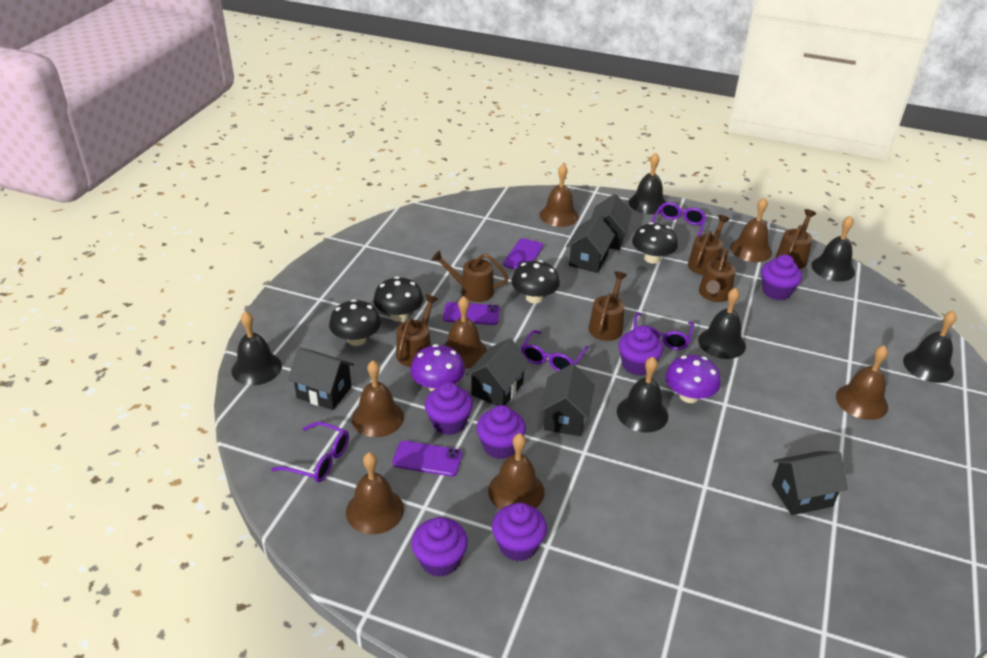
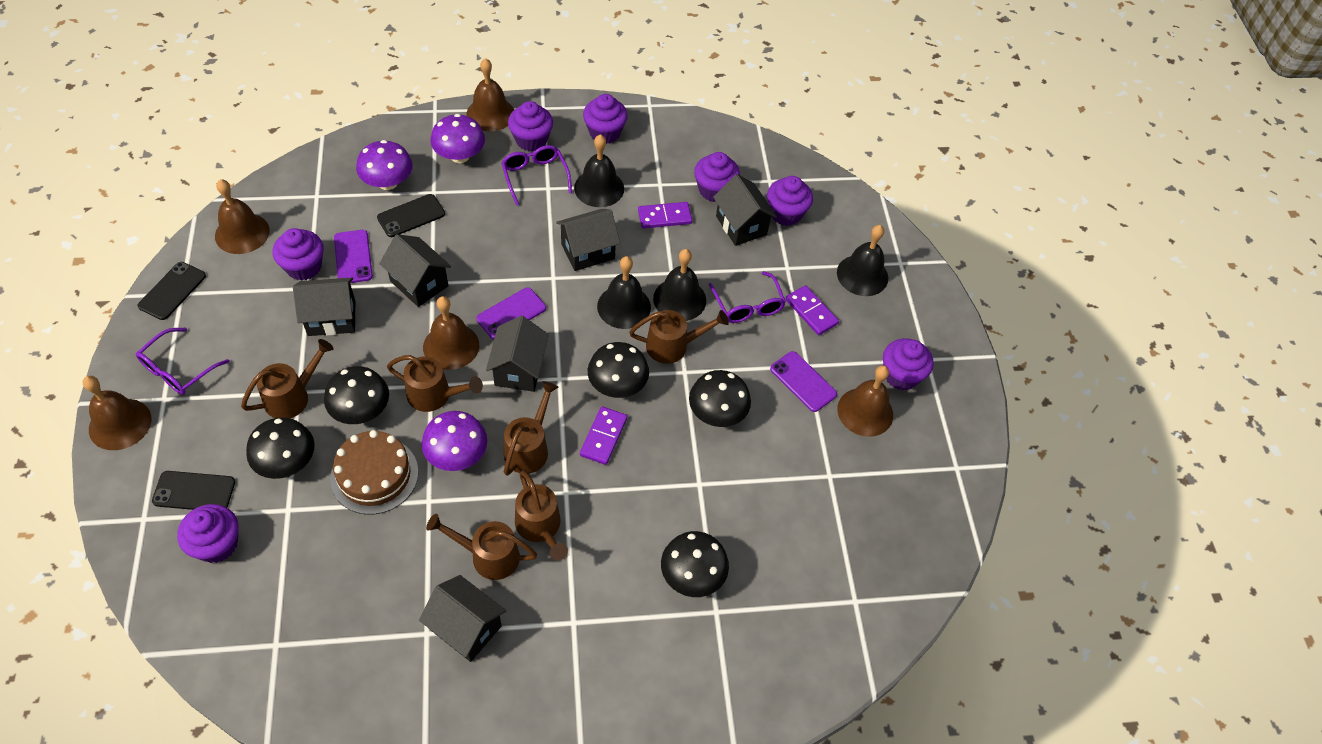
black bell: 6 -> 4
black mushroom: 4 -> 5
black phone: 0 -> 3
brown bell: 7 -> 5
brown cake: 0 -> 1
purple cupcake: 6 -> 7
purple domino: 0 -> 3
purple glasses: 4 -> 3
purple mushroom: 2 -> 3

